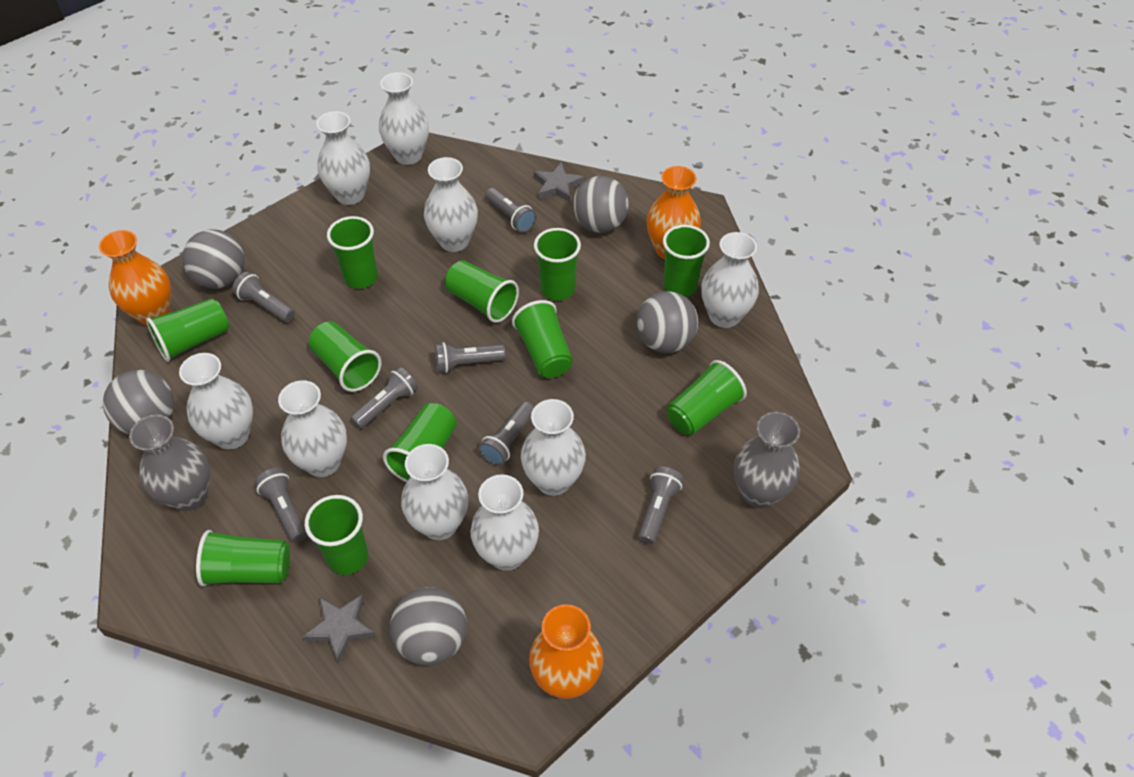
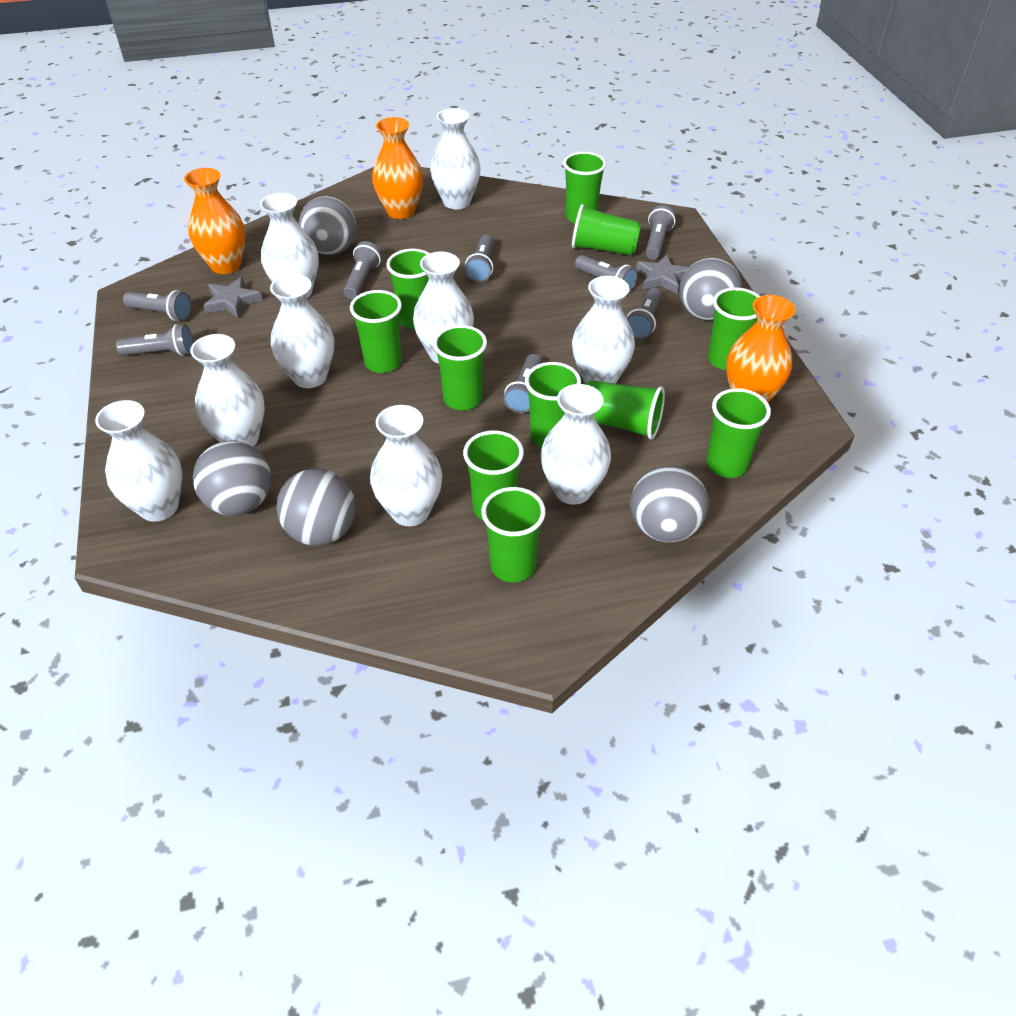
grey flashlight: 7 -> 8
grey vase: 2 -> 0

